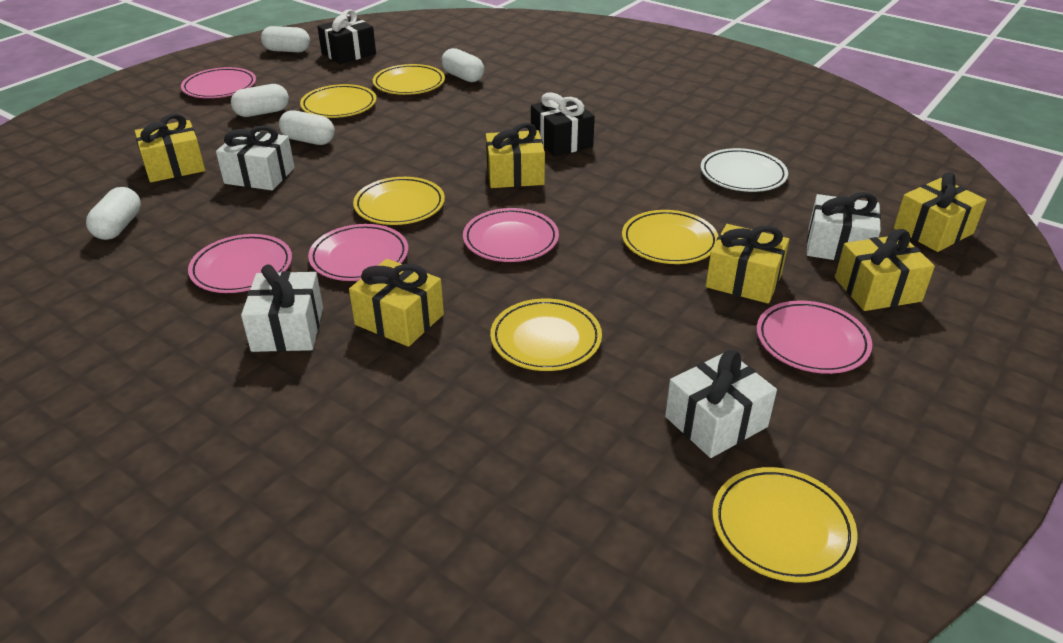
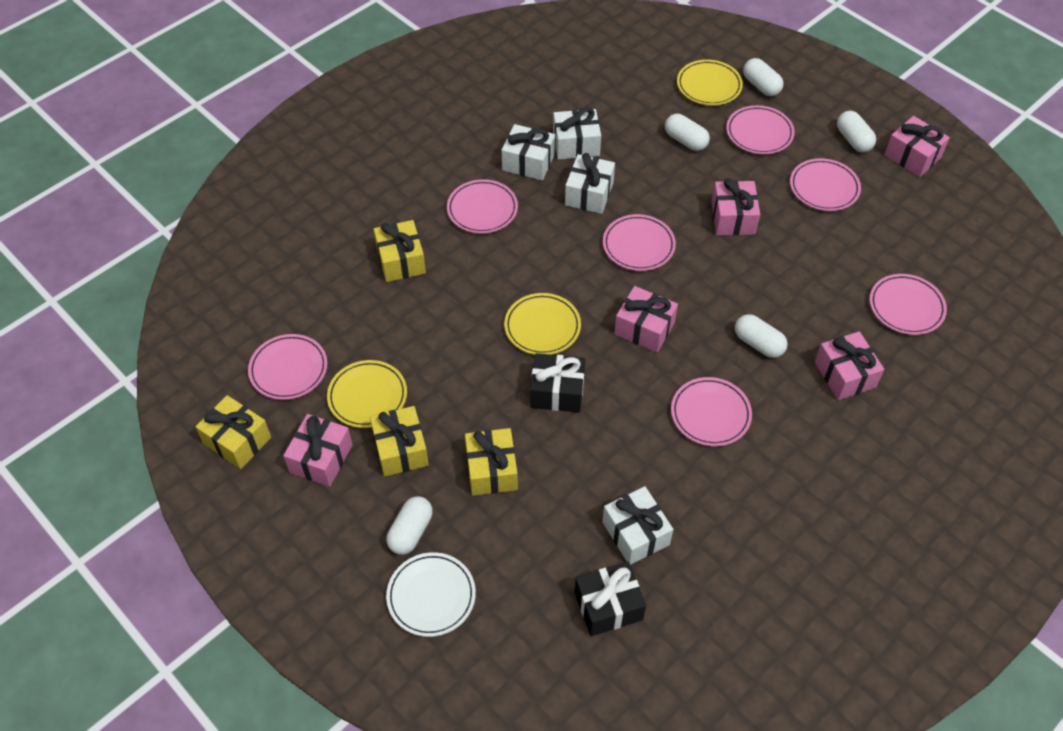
pink gift: 0 -> 5
pink plate: 5 -> 7
yellow gift: 6 -> 4
yellow plate: 6 -> 3

